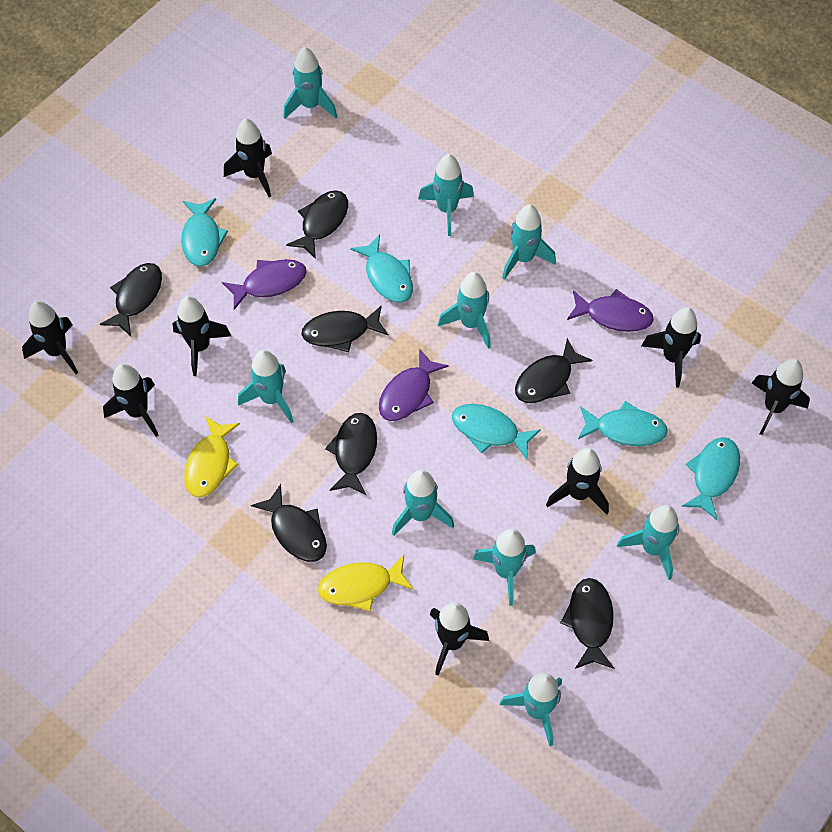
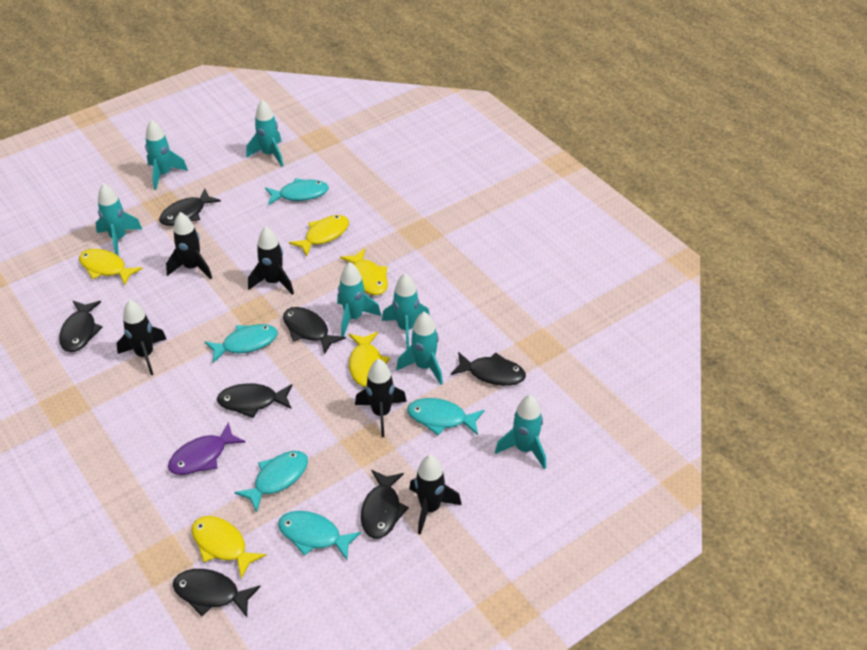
black rocket: 8 -> 5
purple fish: 3 -> 1
turquoise rocket: 9 -> 7
yellow fish: 2 -> 5

